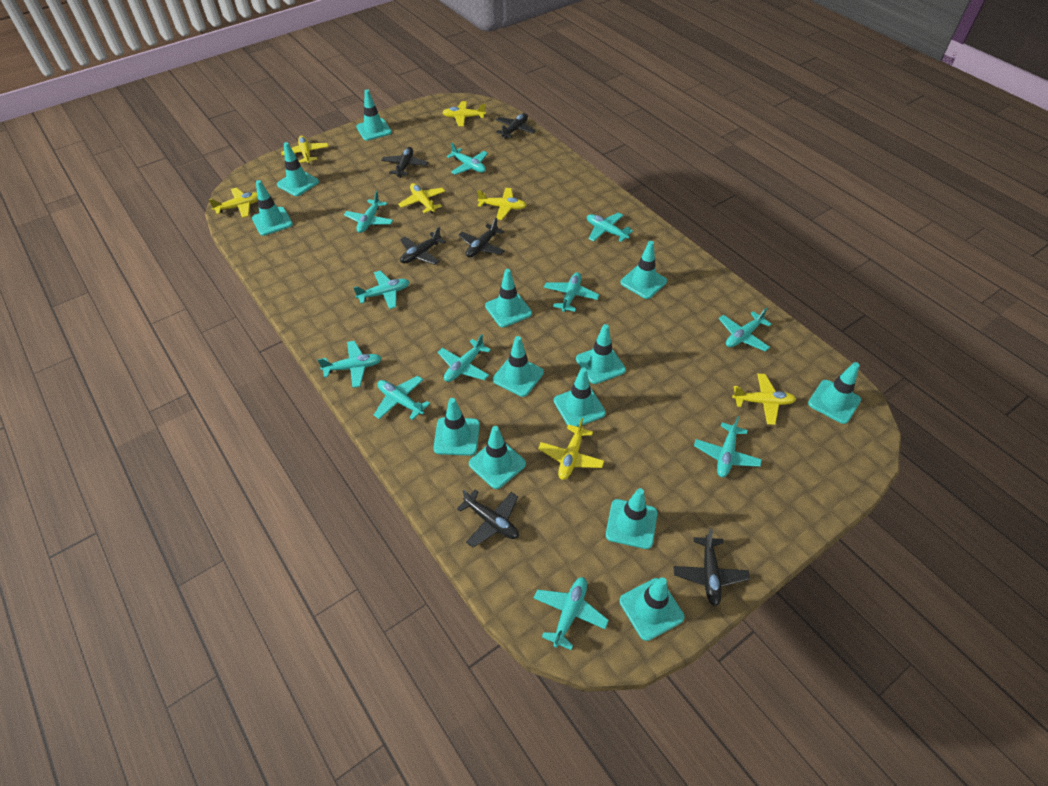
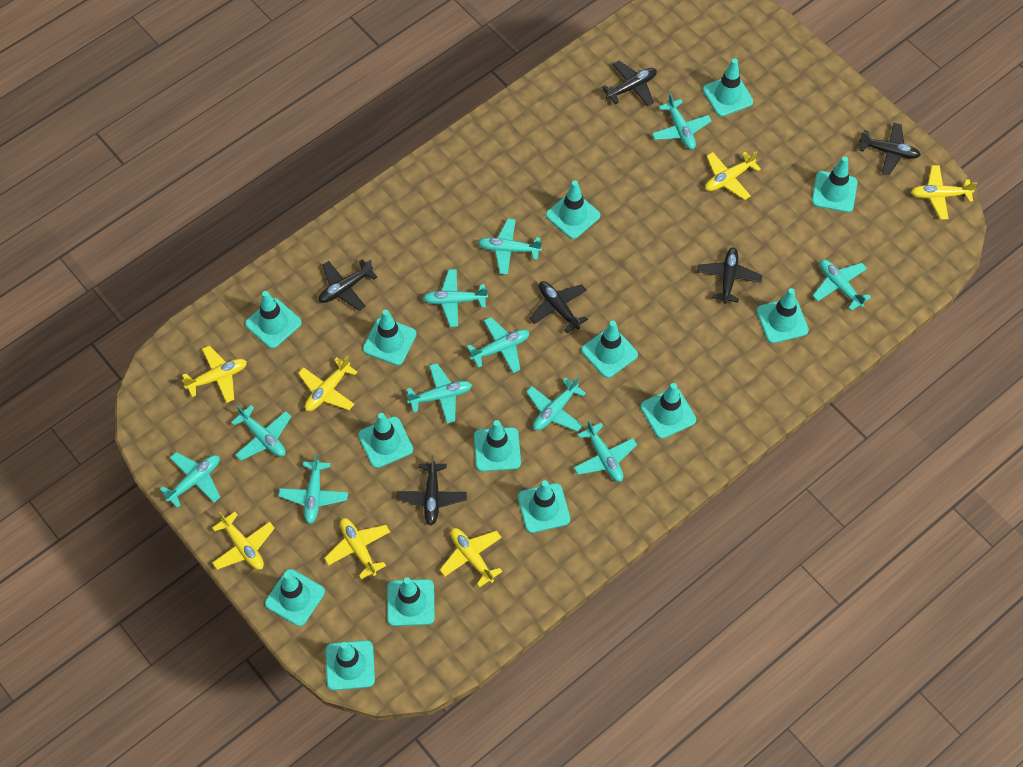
turquoise traffic cone: 13 -> 14

